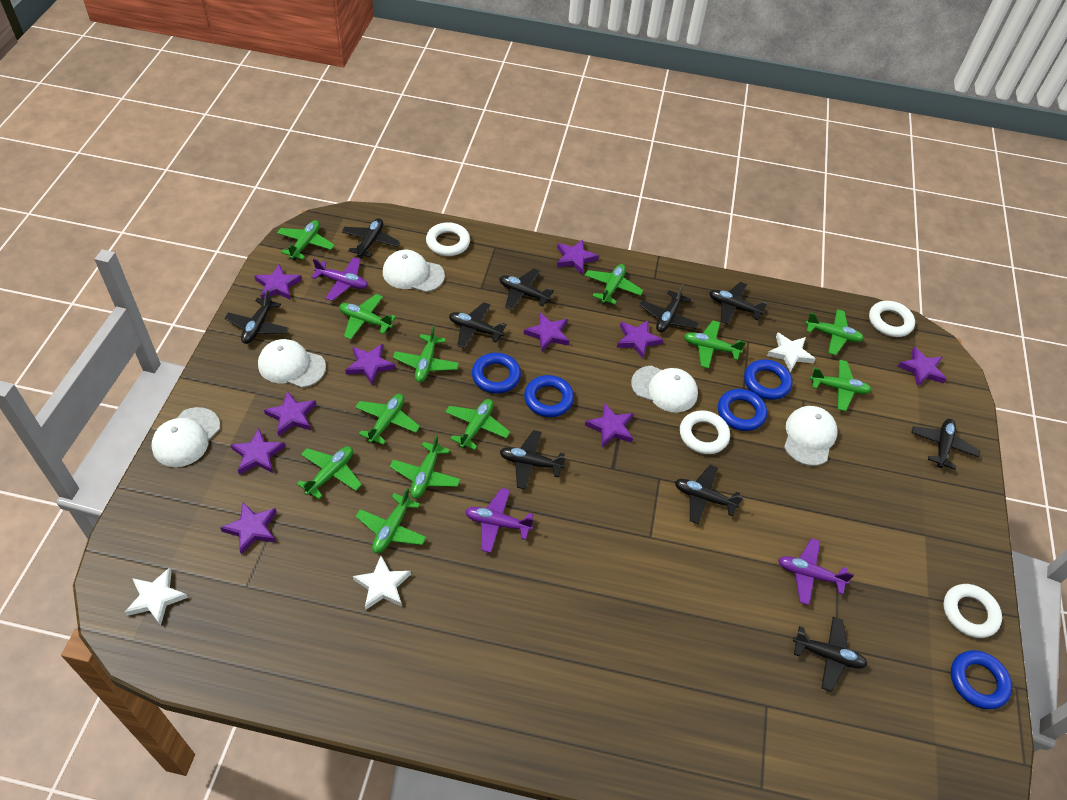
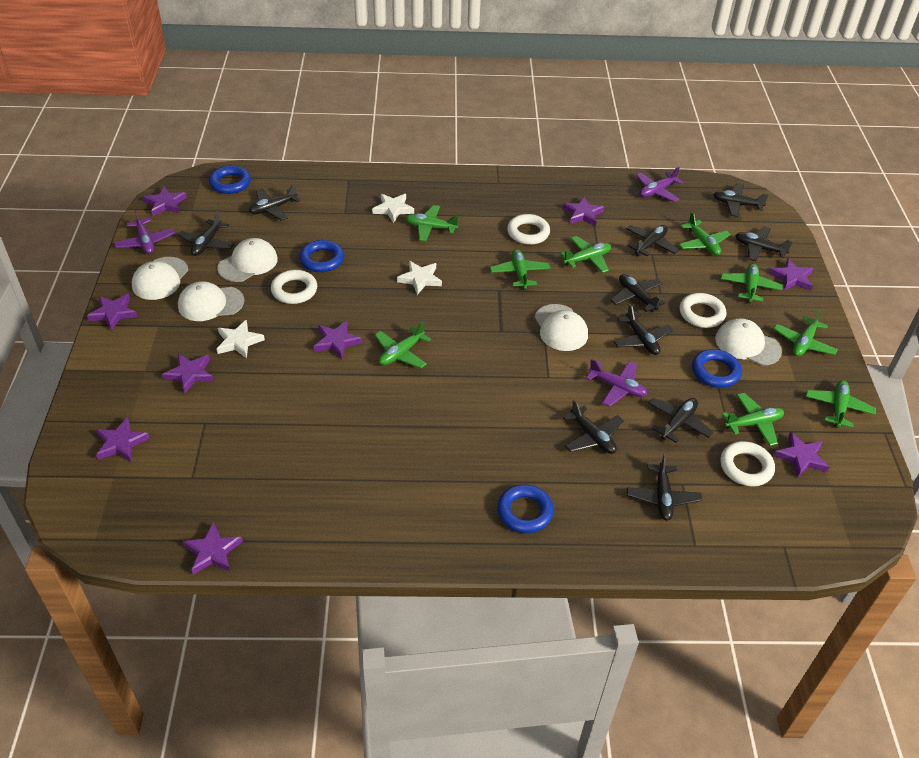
blue ring: 5 -> 4
green plane: 12 -> 9
purple star: 10 -> 9

